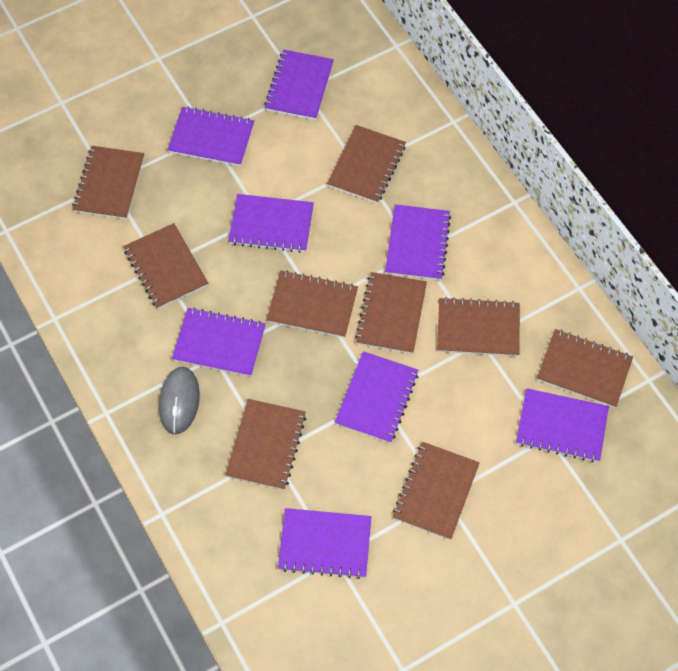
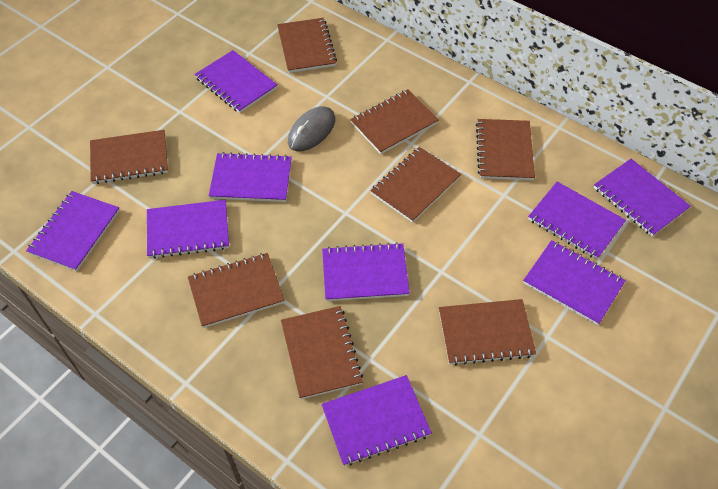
brown notebook: 9 -> 8
purple notebook: 8 -> 9

